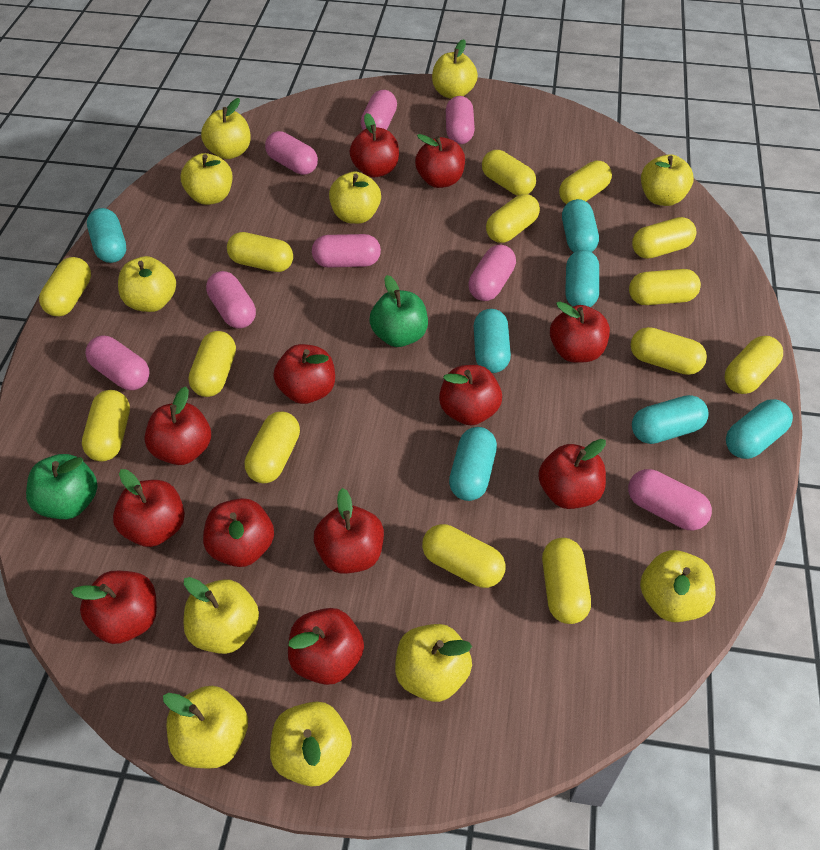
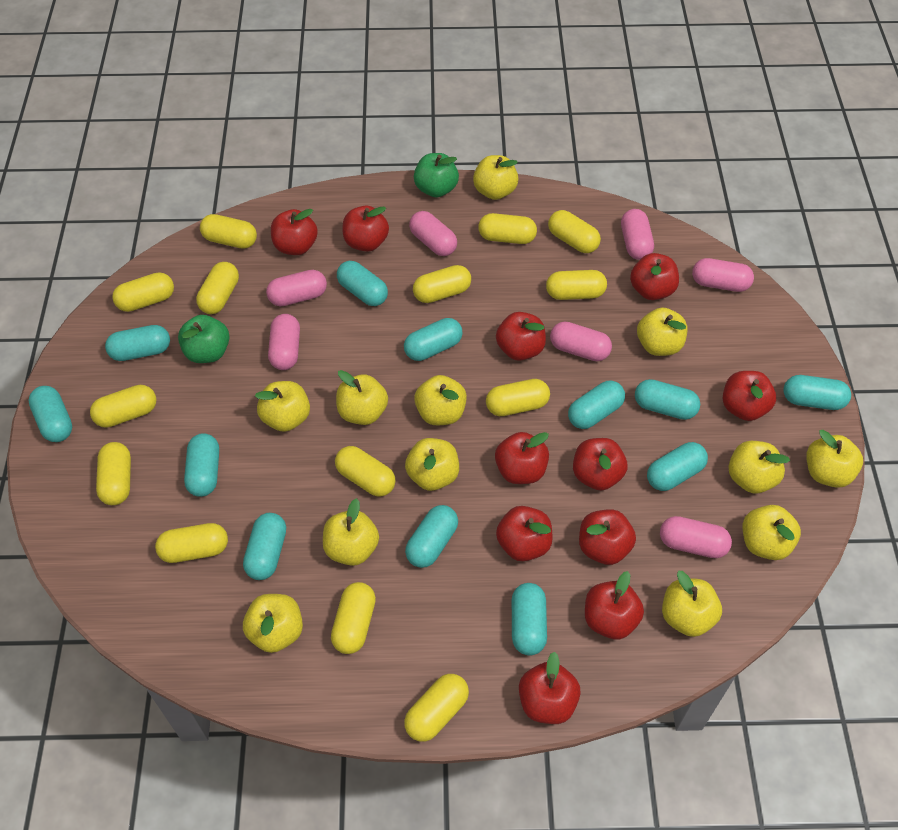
pink capsule: 8 -> 7
red apple: 12 -> 11
turquoise capsule: 7 -> 12
yellow apple: 11 -> 12

